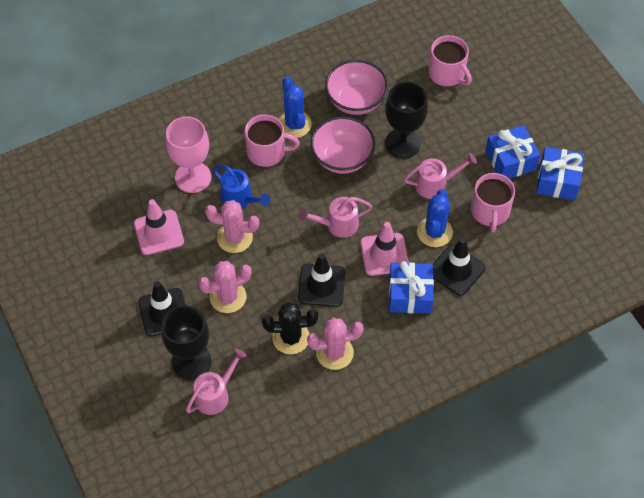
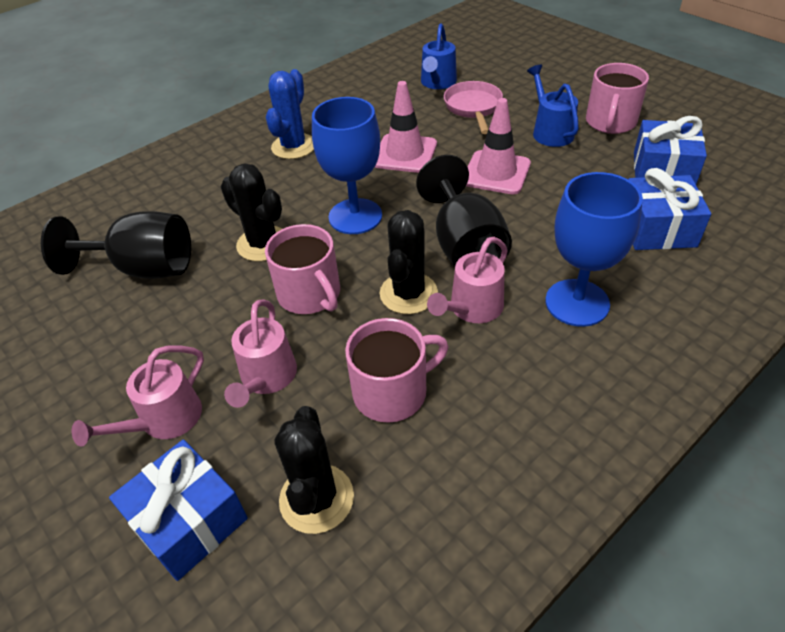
black cactus: 1 -> 3
black traffic cone: 3 -> 0
blue cactus: 2 -> 1
blue goblet: 0 -> 2
blue watering can: 1 -> 2
pink bowl: 2 -> 0
pink cactus: 3 -> 0
pink goblet: 1 -> 0
pink pan: 0 -> 1

